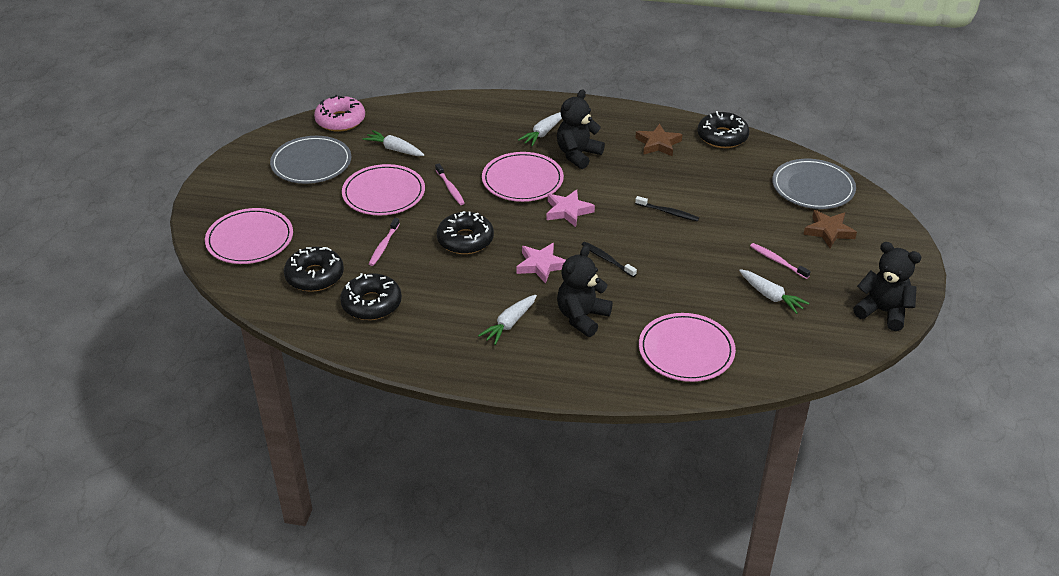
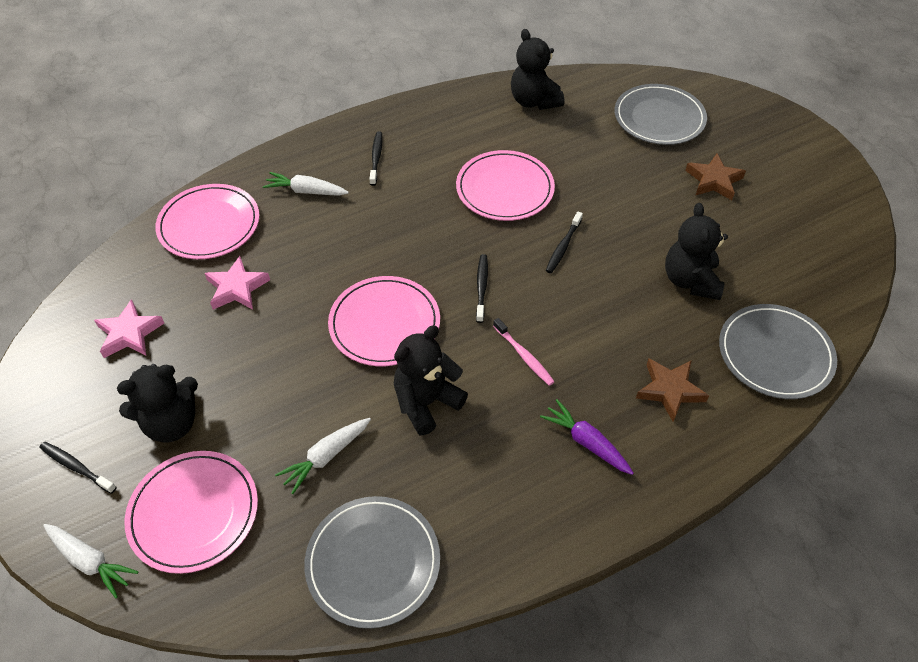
black donut: 4 -> 0
black teddy bear: 3 -> 4
black toothbrush: 2 -> 4
grey plate: 2 -> 3
pink donut: 1 -> 0
pink toothbrush: 3 -> 1
purple carrot: 0 -> 1
white carrot: 4 -> 3

